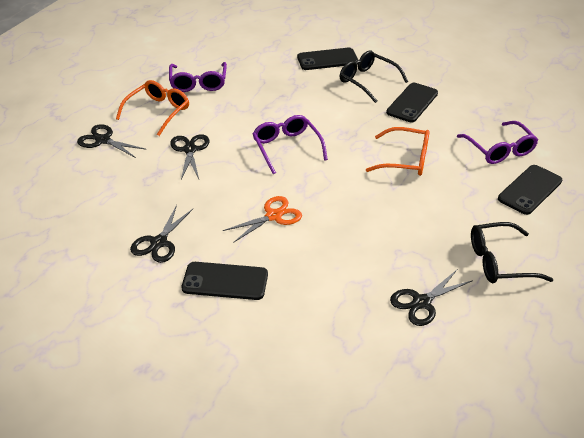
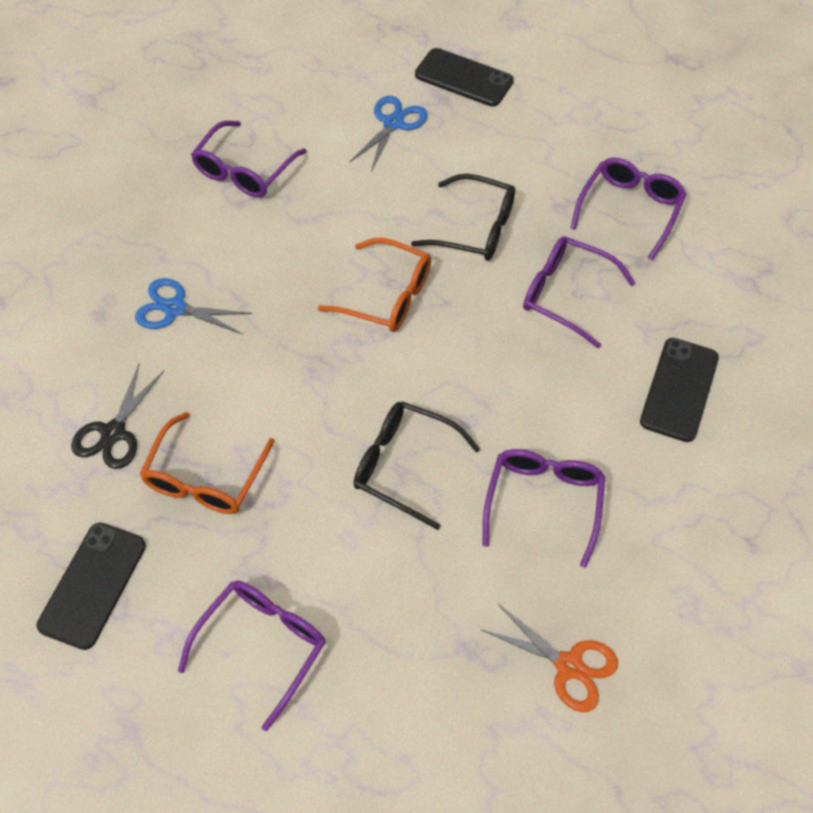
black phone: 4 -> 3
black scissors: 4 -> 1
blue scissors: 0 -> 2
purple glasses: 3 -> 5

